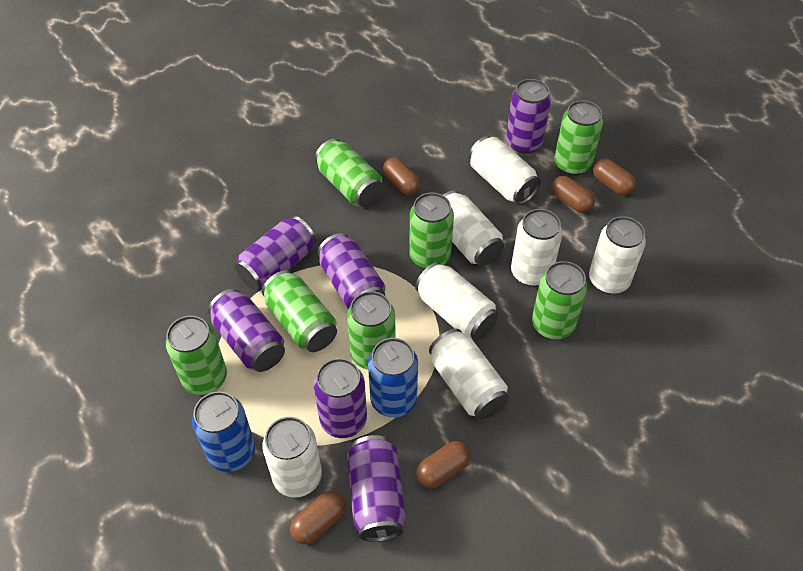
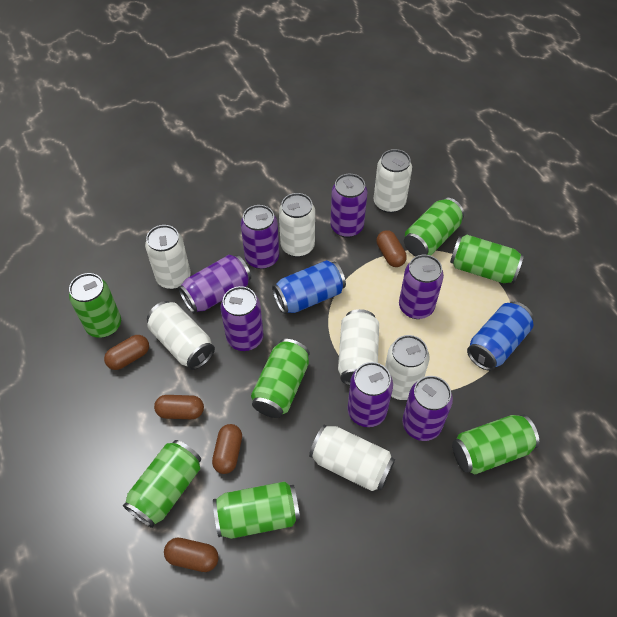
purple can: 6 -> 7

